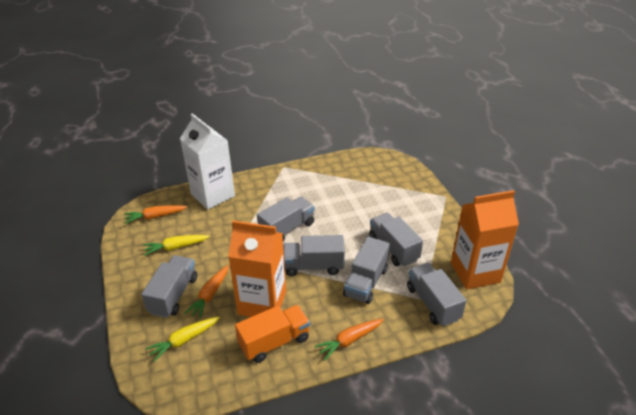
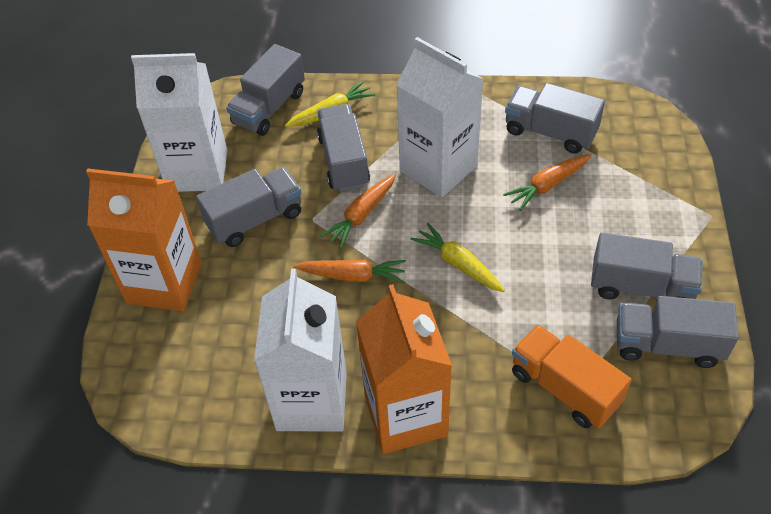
white carton: 1 -> 3

